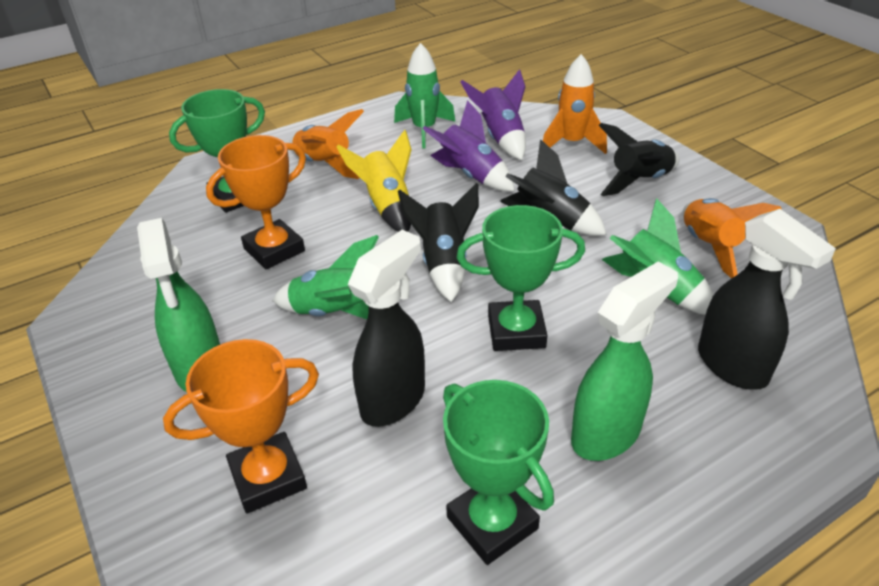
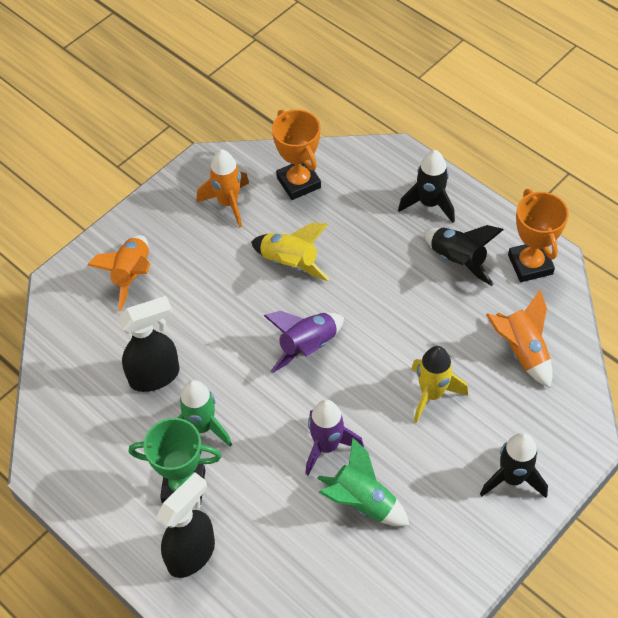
green rocket: 3 -> 2
green spray bottle: 2 -> 0
green trophy: 3 -> 1
yellow rocket: 1 -> 2

